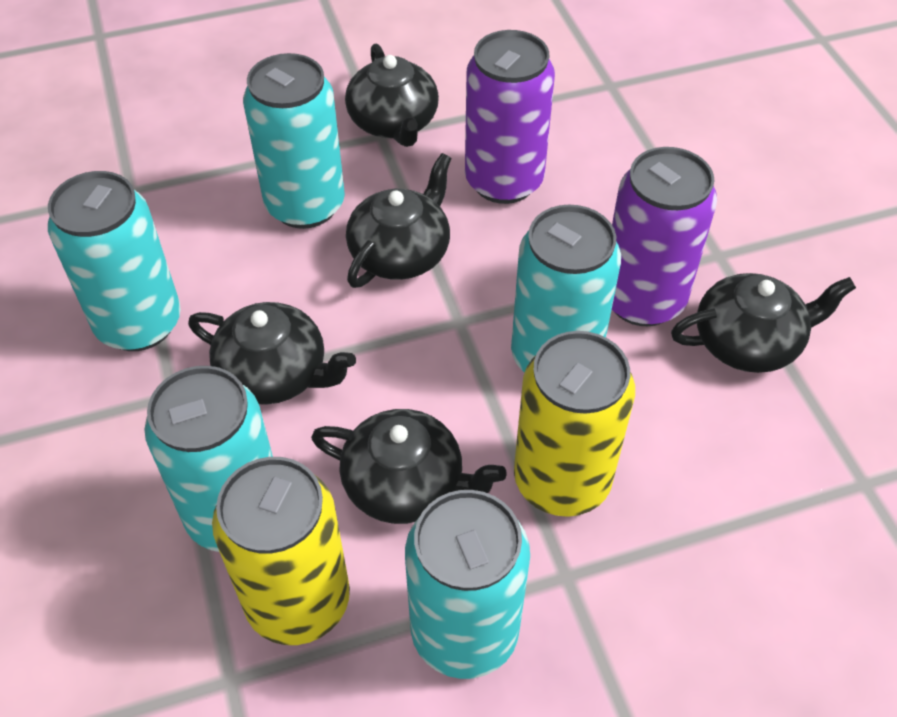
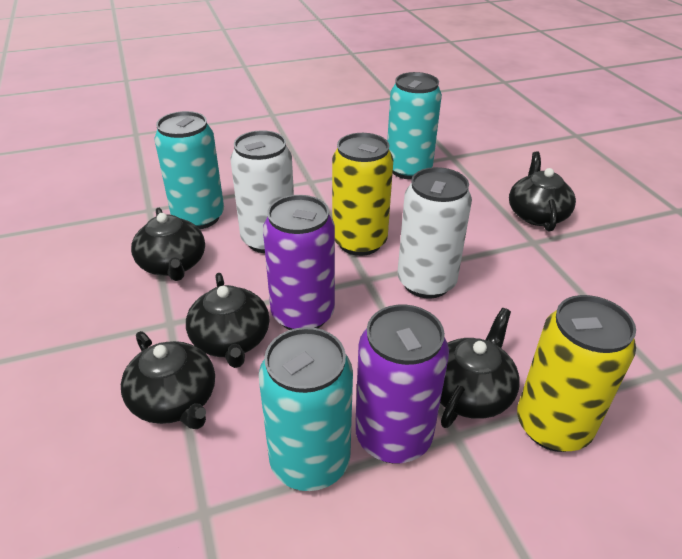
turquoise can: 5 -> 3
white can: 0 -> 2

